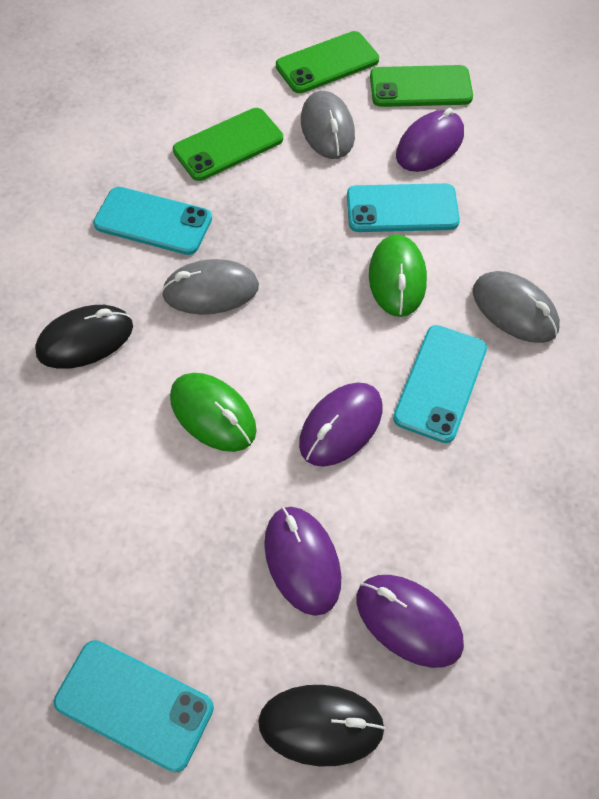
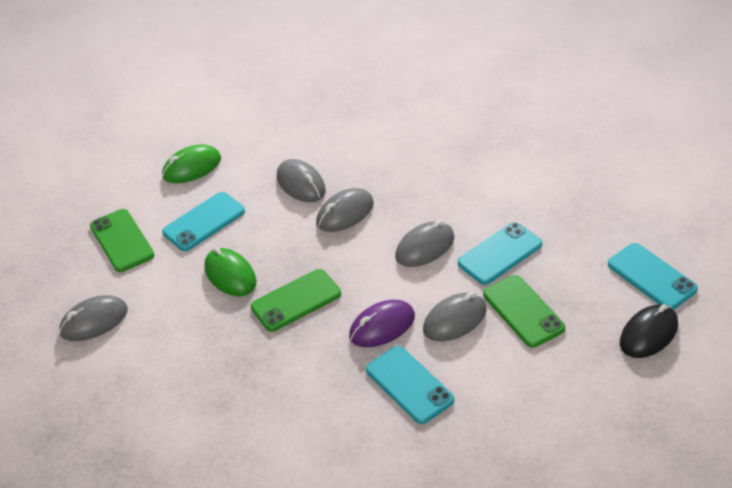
black mouse: 2 -> 1
grey mouse: 3 -> 5
purple mouse: 4 -> 1

